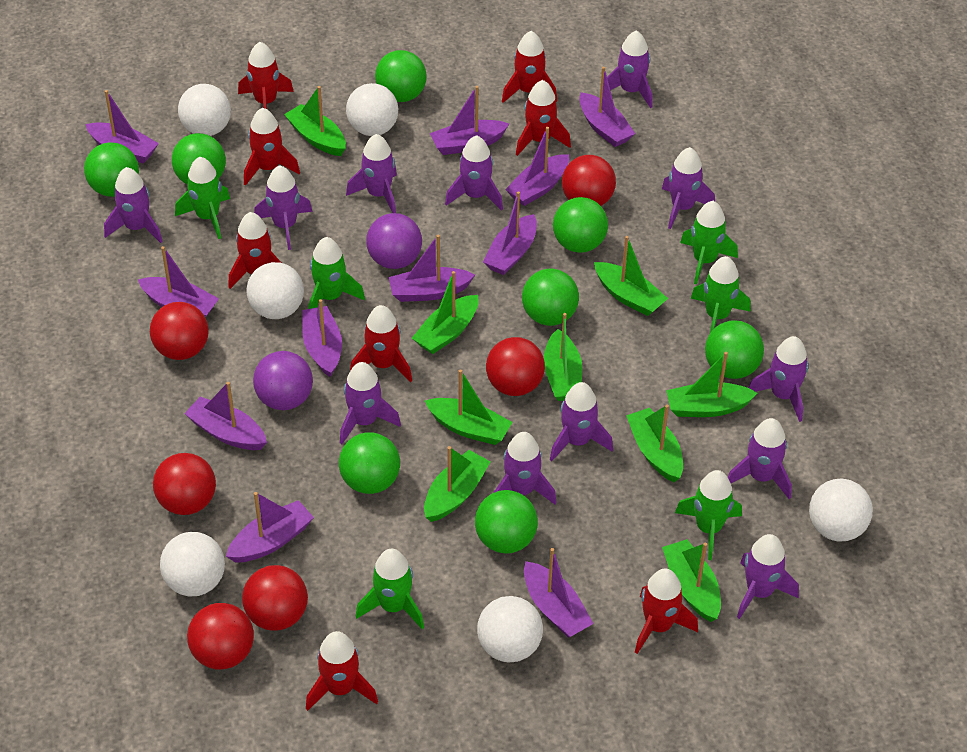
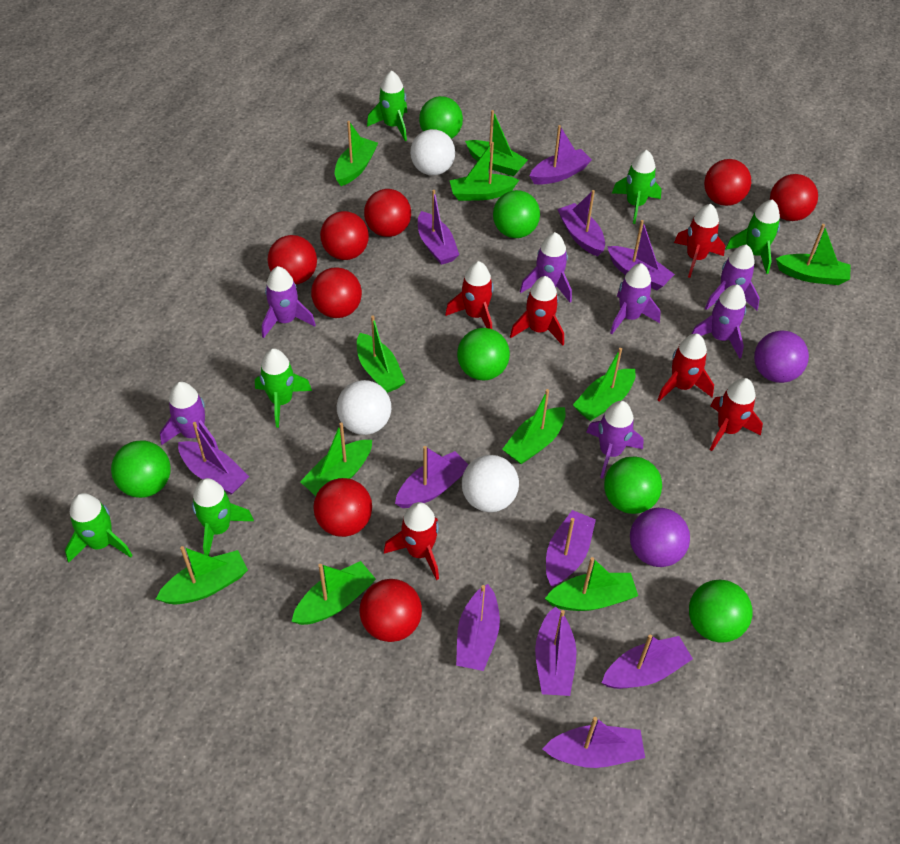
green ball: 8 -> 6
green boat: 9 -> 11
purple rocket: 12 -> 7
red ball: 6 -> 8
red rocket: 8 -> 6
white ball: 6 -> 3

